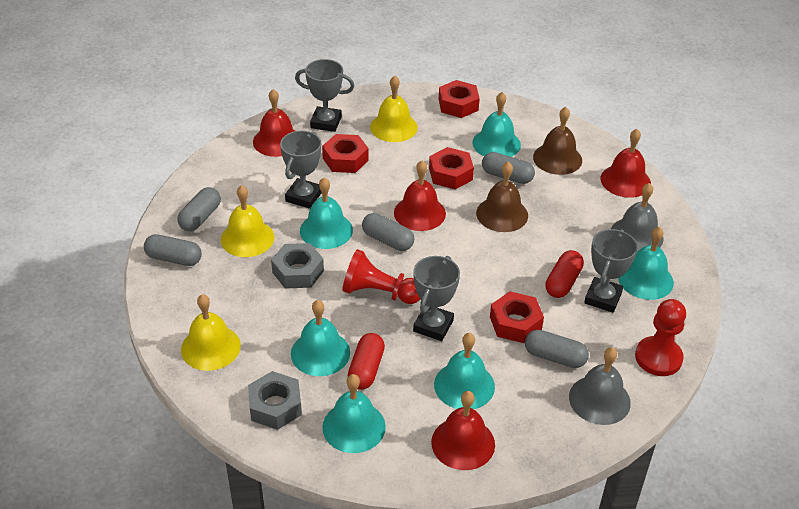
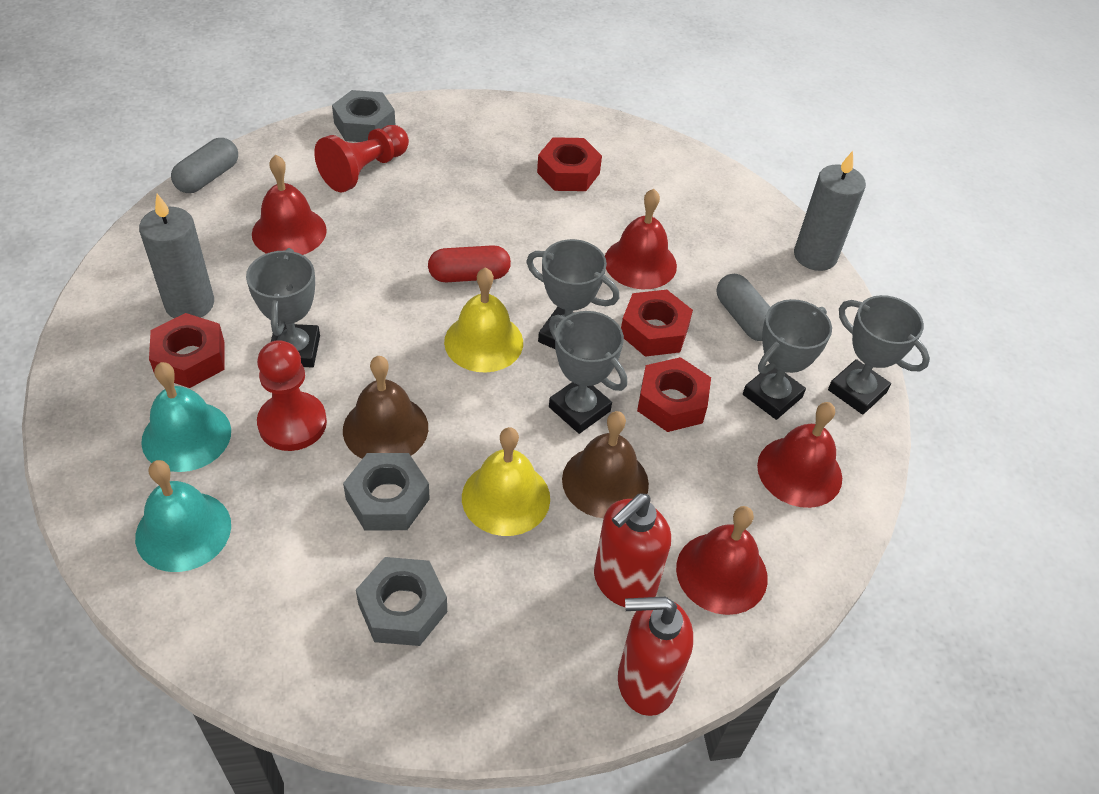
grey bell: 2 -> 0
grey candle: 0 -> 2
grey capsule: 5 -> 2
grey nut: 2 -> 3
grey trophy: 4 -> 5
red capsule: 2 -> 1
red soap dispenser: 0 -> 2
turquoise bell: 6 -> 2
yellow bell: 3 -> 2

